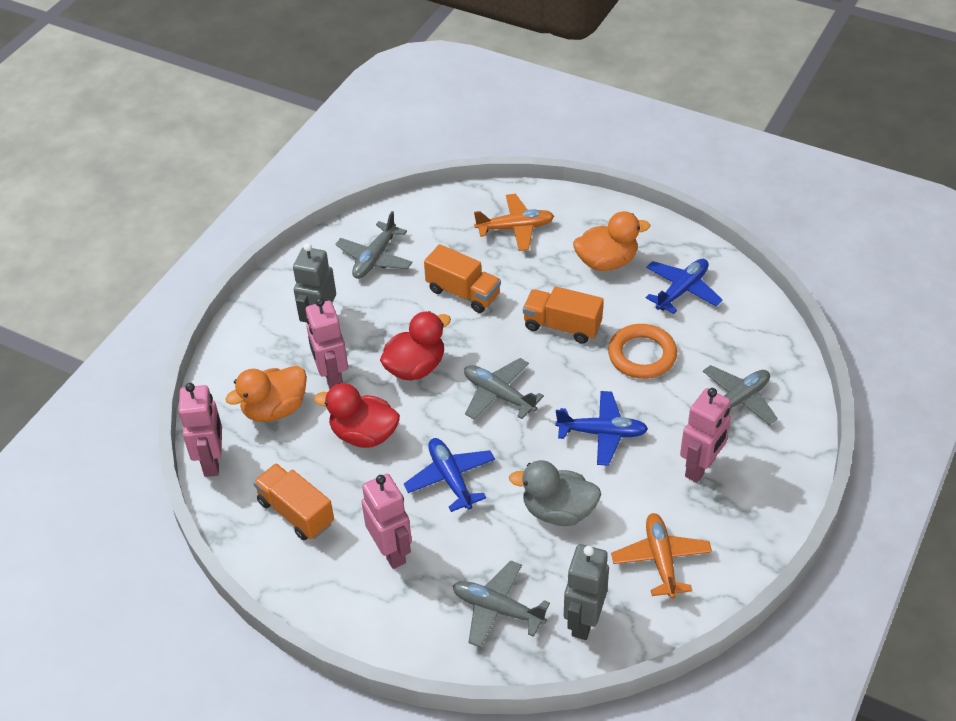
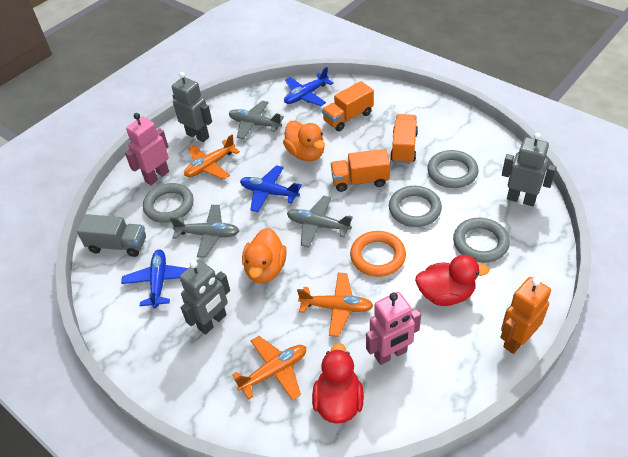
grey duck: 1 -> 0
grey plane: 4 -> 3
grey ring: 0 -> 4
grey robot: 2 -> 3
grey truck: 0 -> 1
orange plane: 2 -> 3
orange robot: 0 -> 1
pink robot: 4 -> 2

